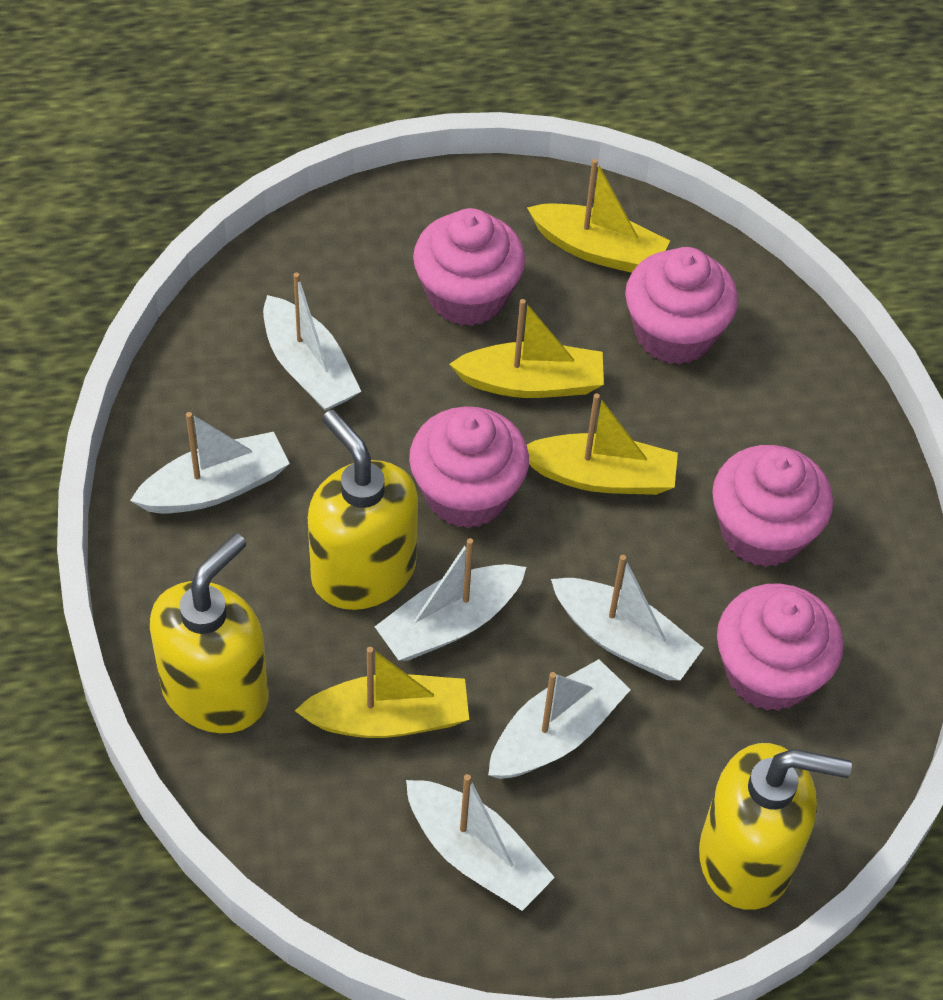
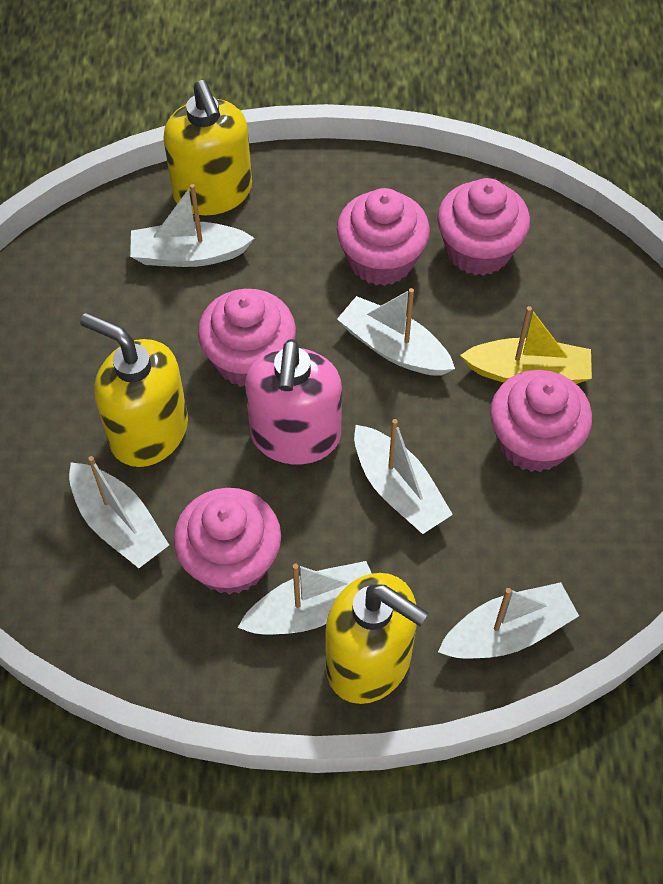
pink soap dispenser: 0 -> 1
yellow boat: 4 -> 1

